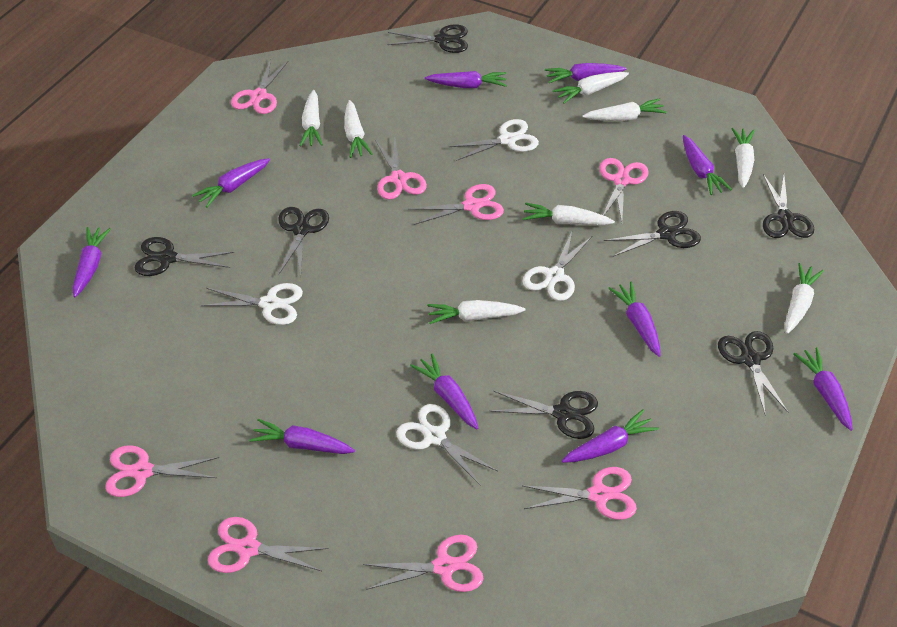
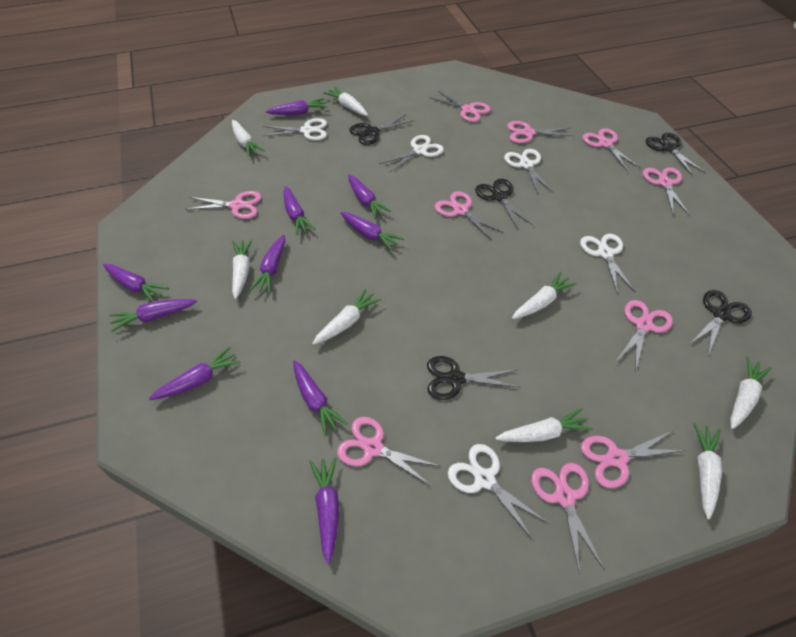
black scissors: 7 -> 5
pink scissors: 8 -> 10
white scissors: 4 -> 5

